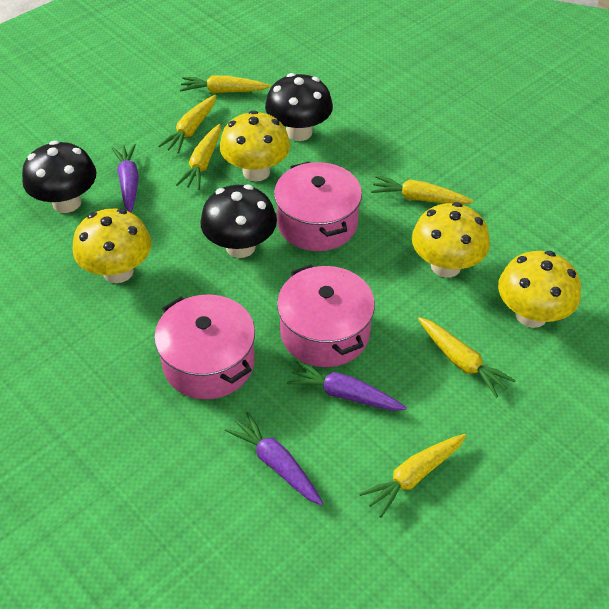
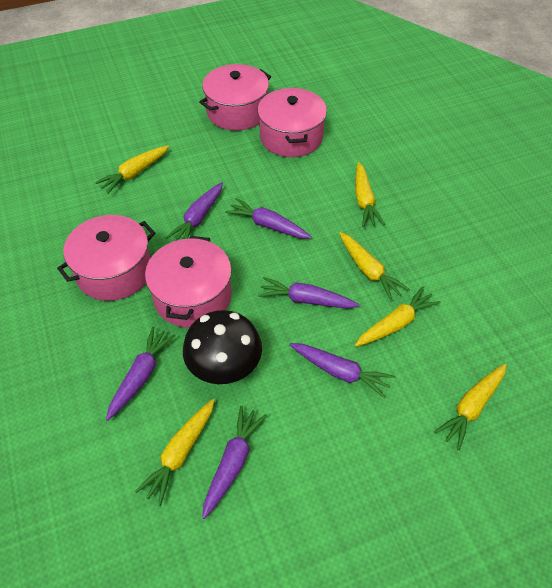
black mushroom: 3 -> 1
pink pot: 3 -> 4
purple carrot: 3 -> 6
yellow mushroom: 4 -> 0

